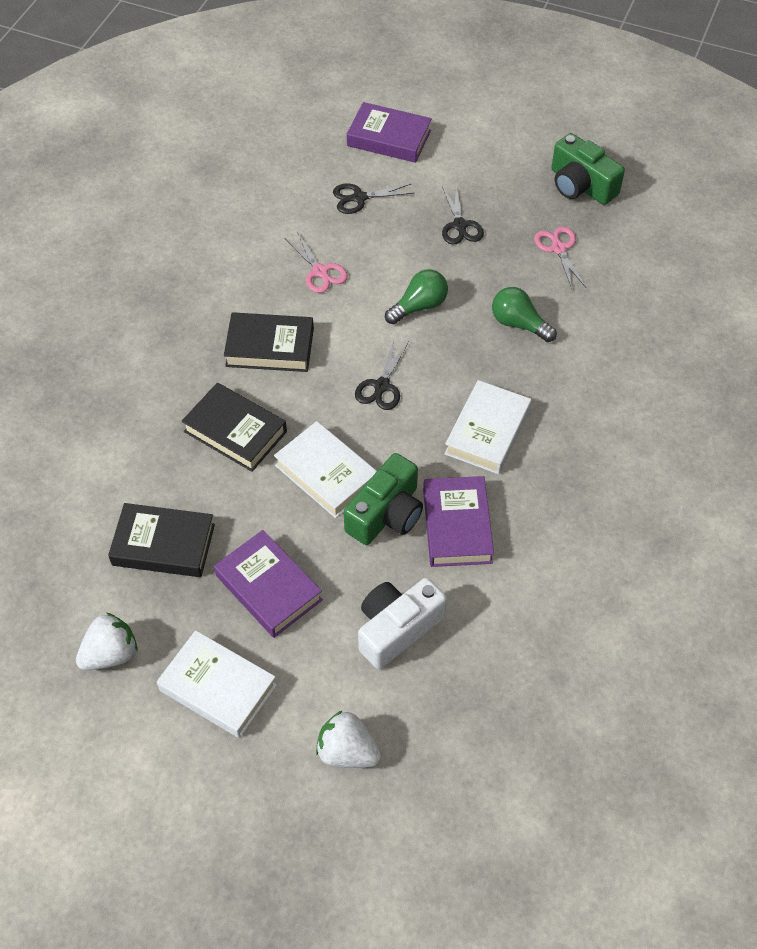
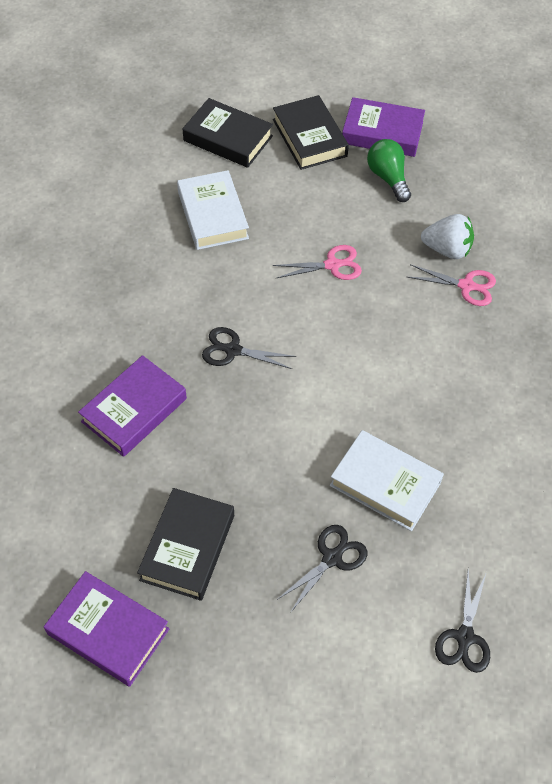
green camera: 2 -> 0
green light bulb: 2 -> 1
white book: 3 -> 2
white camera: 1 -> 0
white strawberry: 2 -> 1

